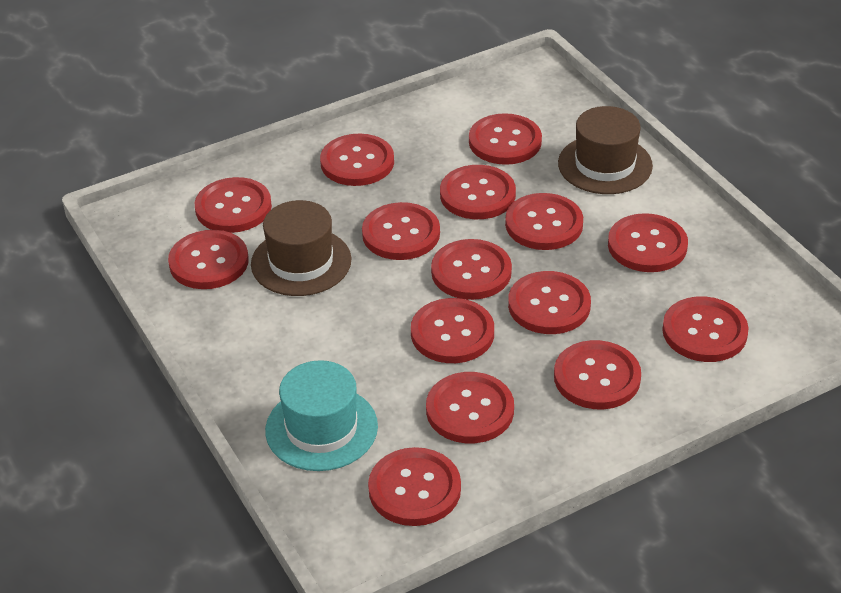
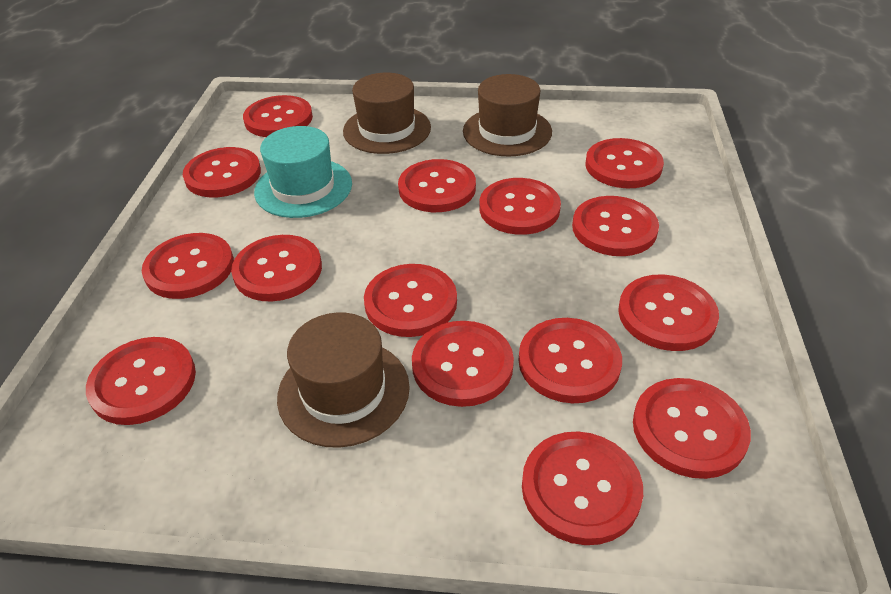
brown hat: 2 -> 3

